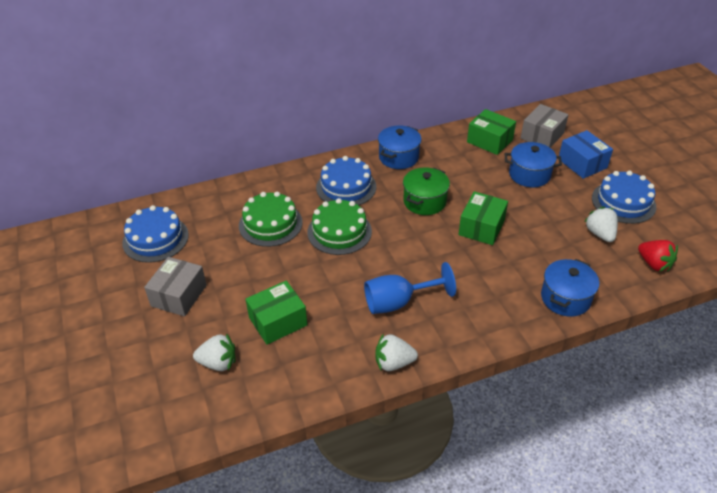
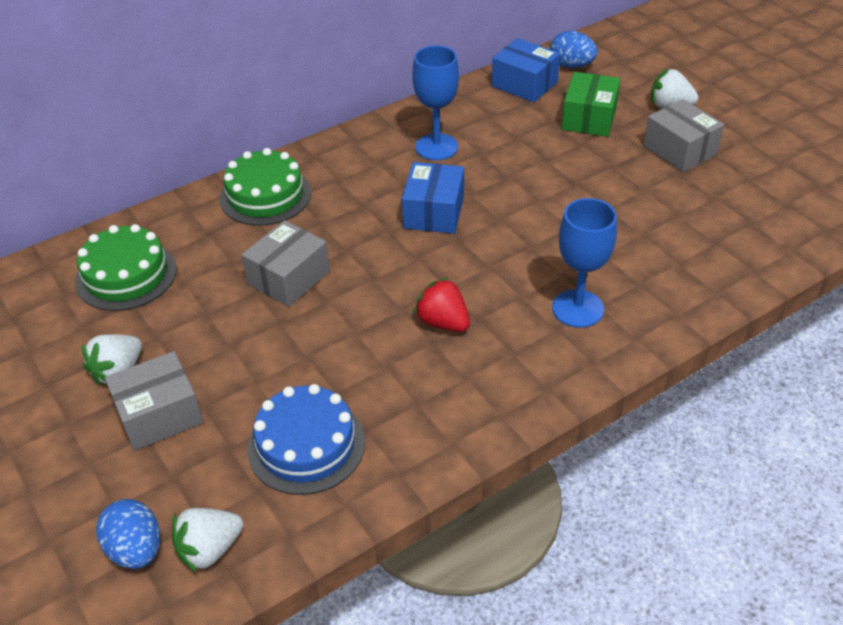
blue box: 1 -> 2
blue cake: 3 -> 1
blue egg: 0 -> 2
blue goblet: 1 -> 2
blue pot: 3 -> 0
green box: 3 -> 1
green pot: 1 -> 0
grey box: 2 -> 3

